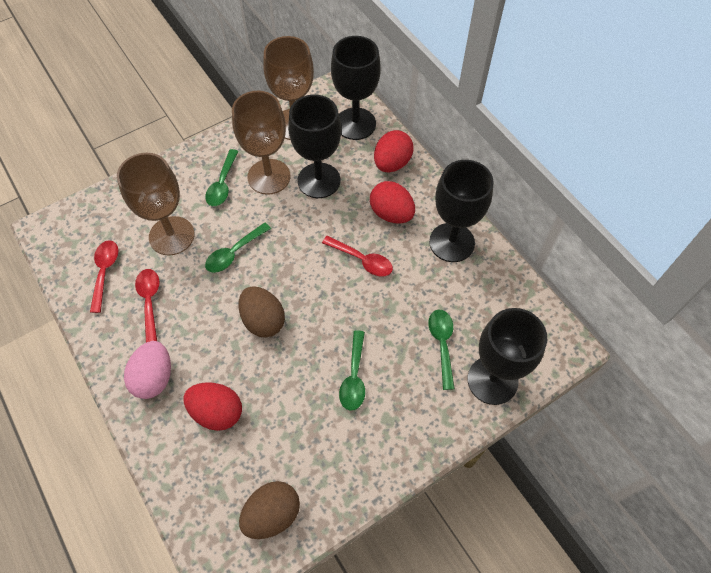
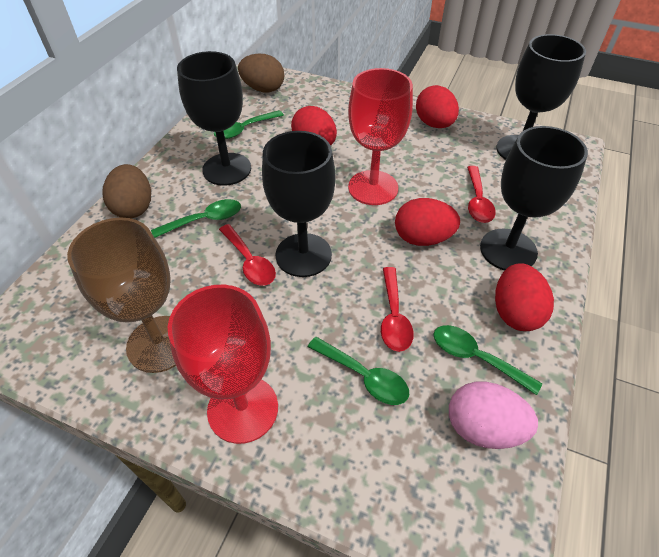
brown goblet: 3 -> 1
red egg: 3 -> 4
red goblet: 0 -> 2

